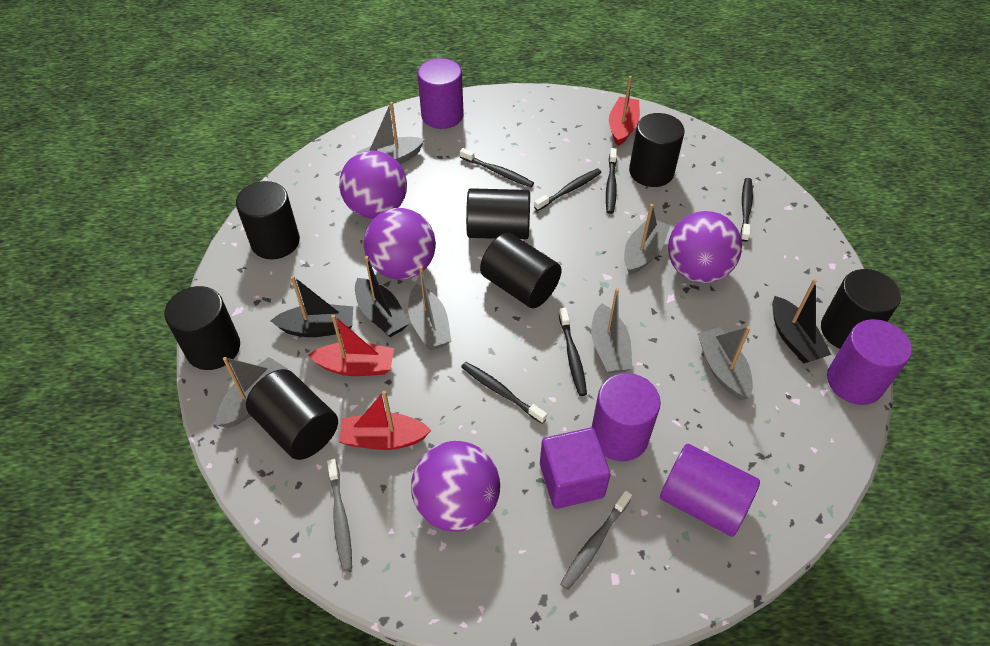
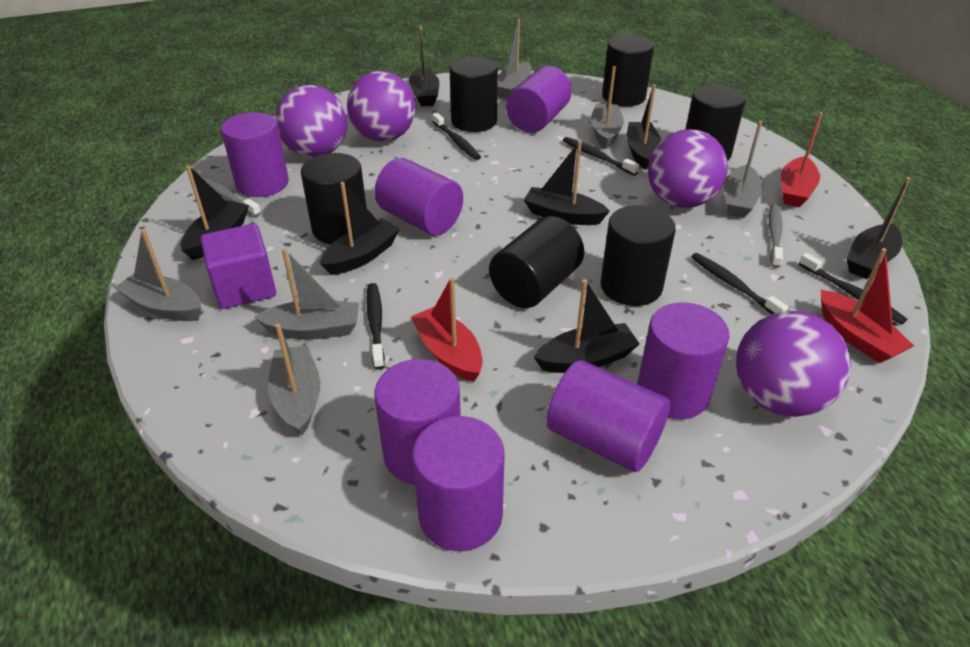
black boat: 3 -> 7
black cylinder: 7 -> 6
black toothbrush: 6 -> 5
purple cylinder: 4 -> 7

